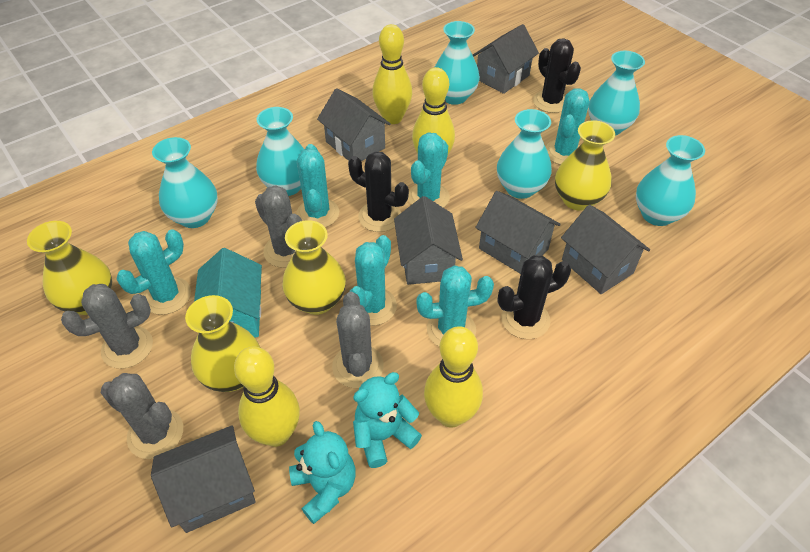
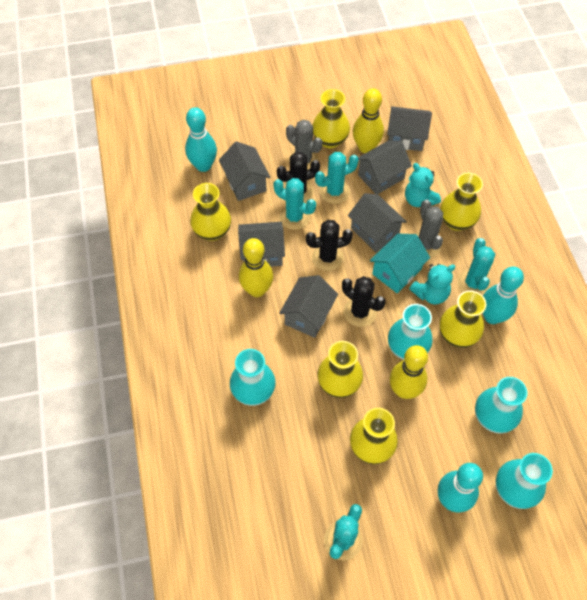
grey cactus: 4 -> 2
turquoise bowling pin: 0 -> 3
turquoise cactus: 6 -> 4
turquoise vase: 6 -> 4
yellow bowling pin: 4 -> 3
yellow vase: 4 -> 6

